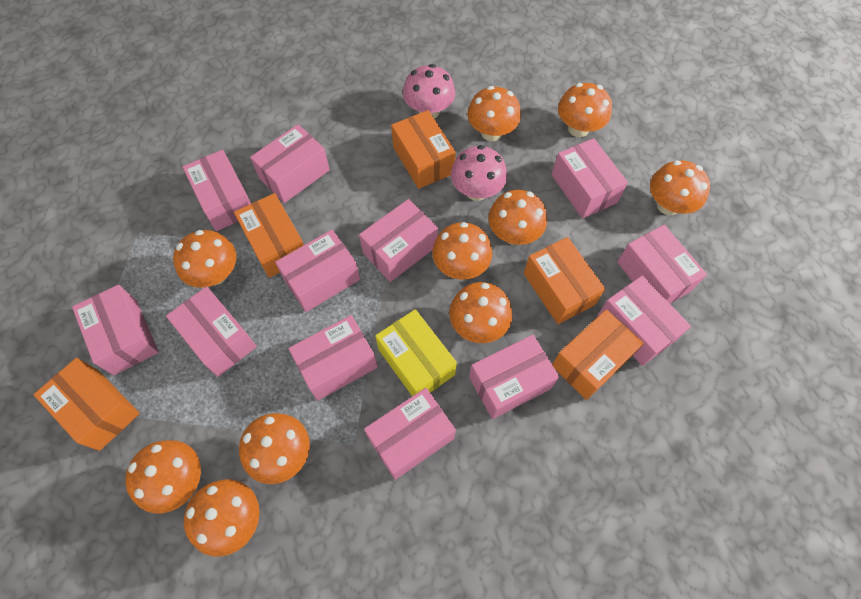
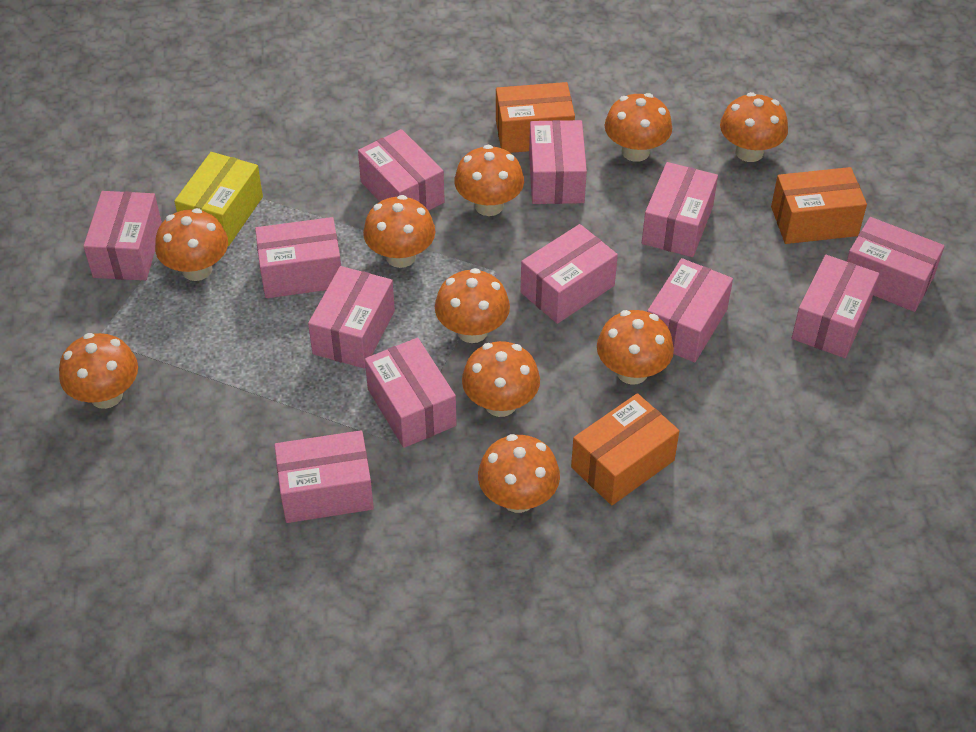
orange box: 5 -> 3
pink mushroom: 2 -> 0

